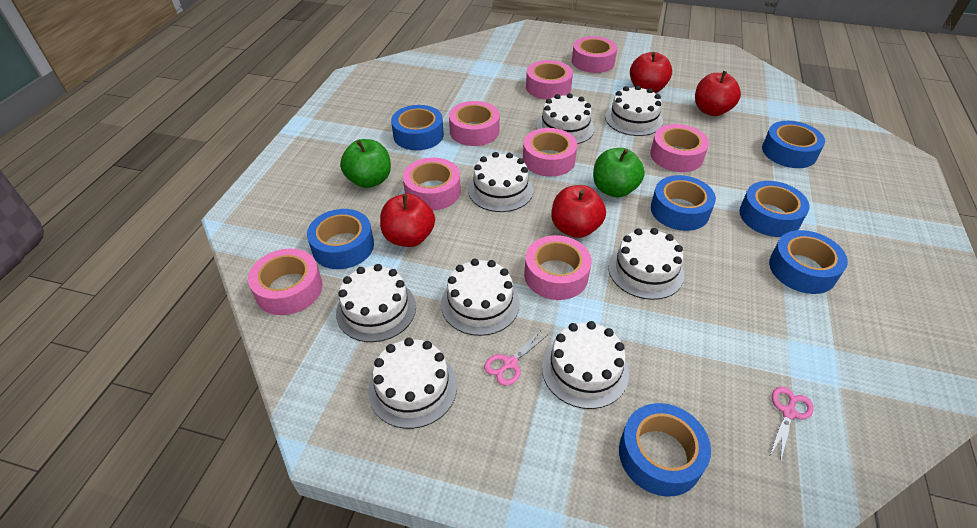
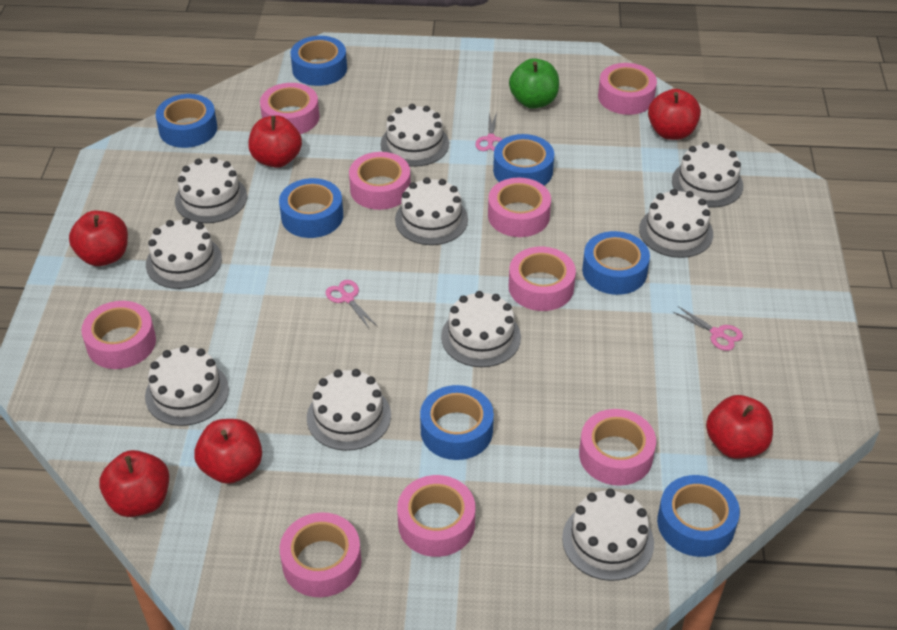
green apple: 2 -> 1
pink scissors: 2 -> 3
pink tape: 8 -> 9
red apple: 4 -> 6
white cake: 8 -> 10

